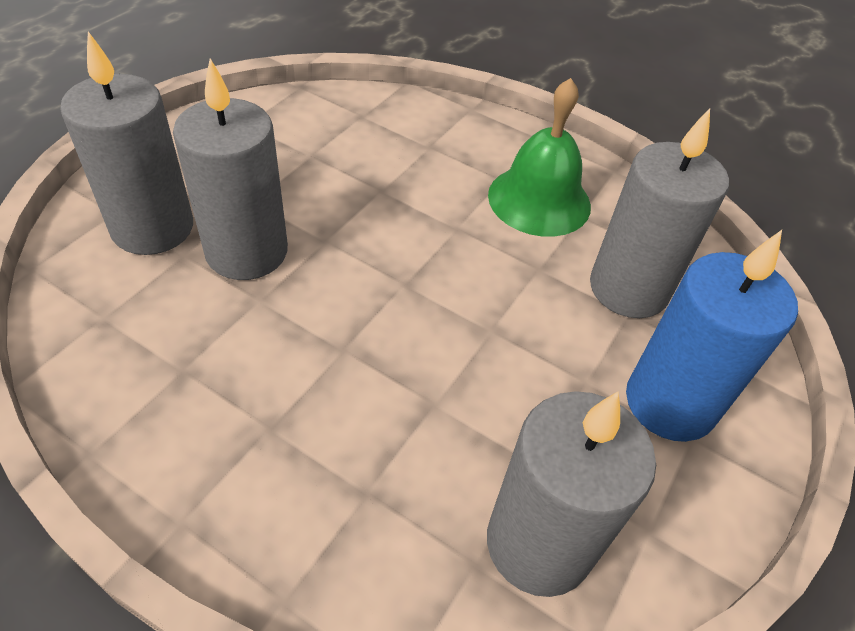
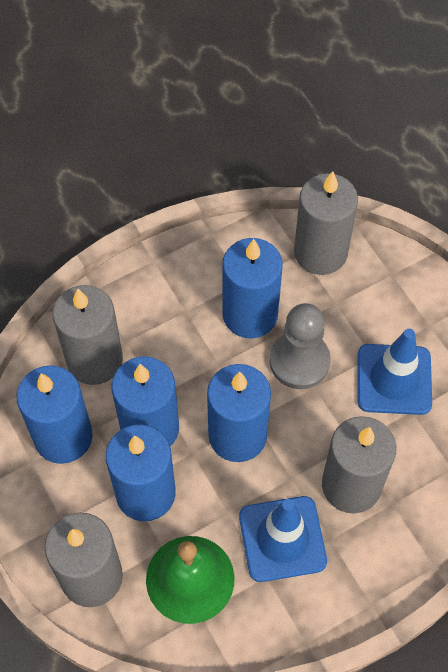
blue candle: 1 -> 5
blue traffic cone: 0 -> 2
grey pawn: 0 -> 1

